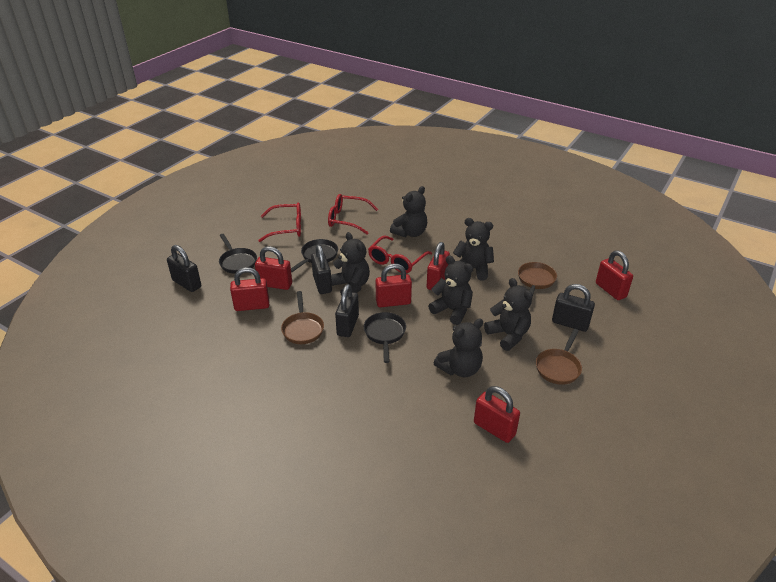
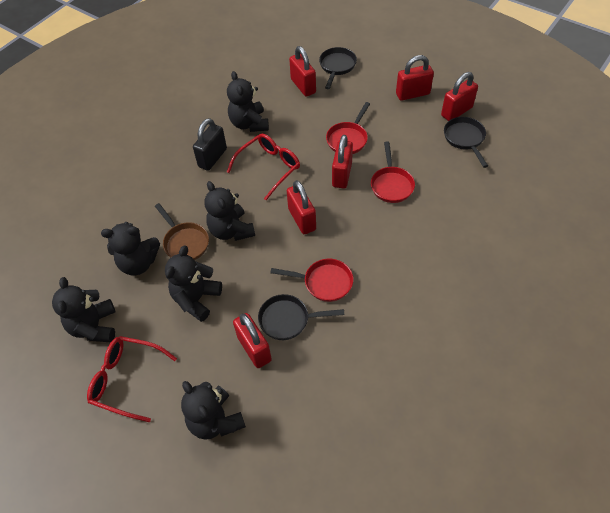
black padlock: 4 -> 1
brown pan: 3 -> 1
red glasses: 3 -> 2
red pan: 0 -> 3

